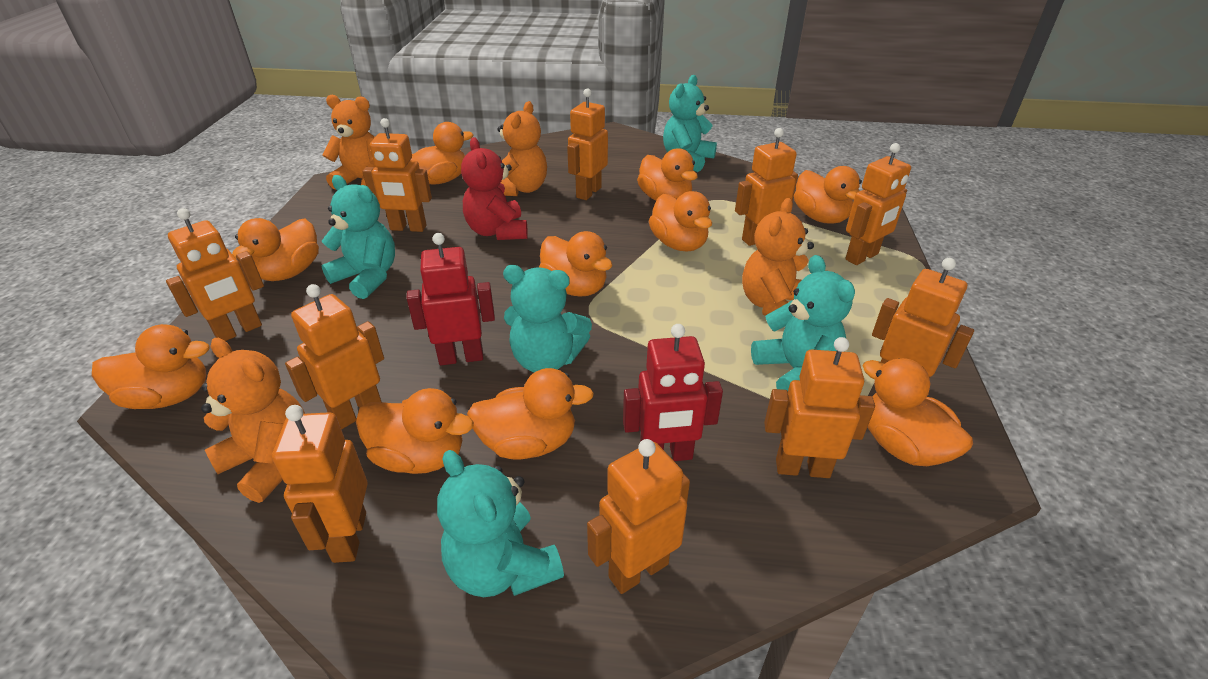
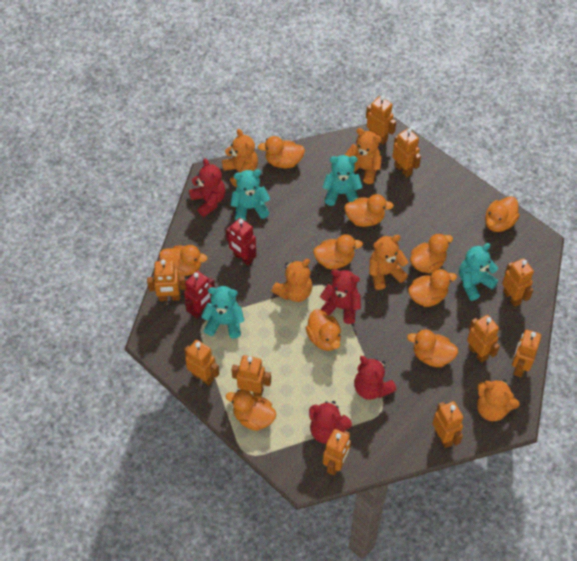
orange teddy bear: 4 -> 5
red teddy bear: 1 -> 4
turquoise teddy bear: 5 -> 4

